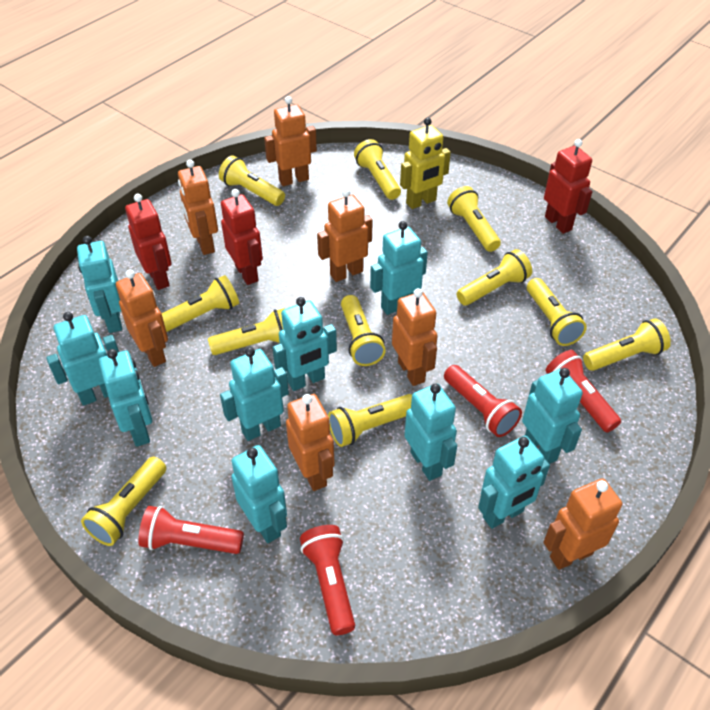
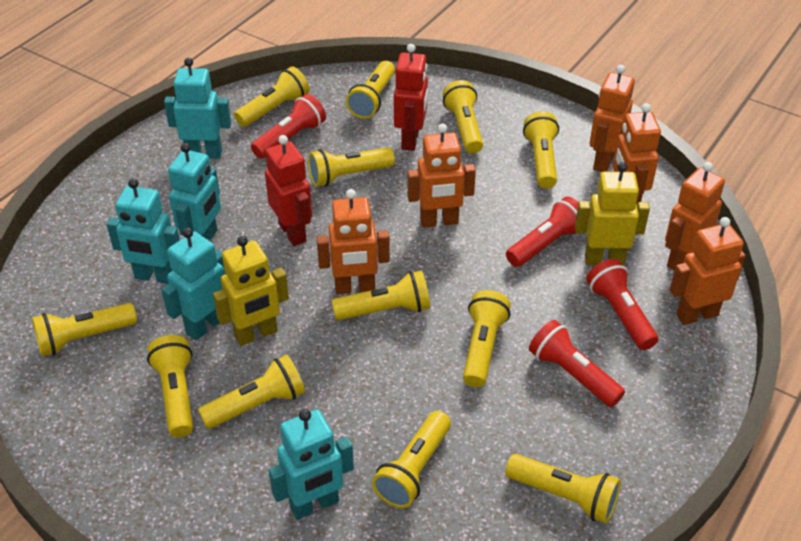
orange robot: 7 -> 6
red robot: 3 -> 2
turquoise robot: 10 -> 5
yellow flashlight: 11 -> 12
yellow robot: 1 -> 2

